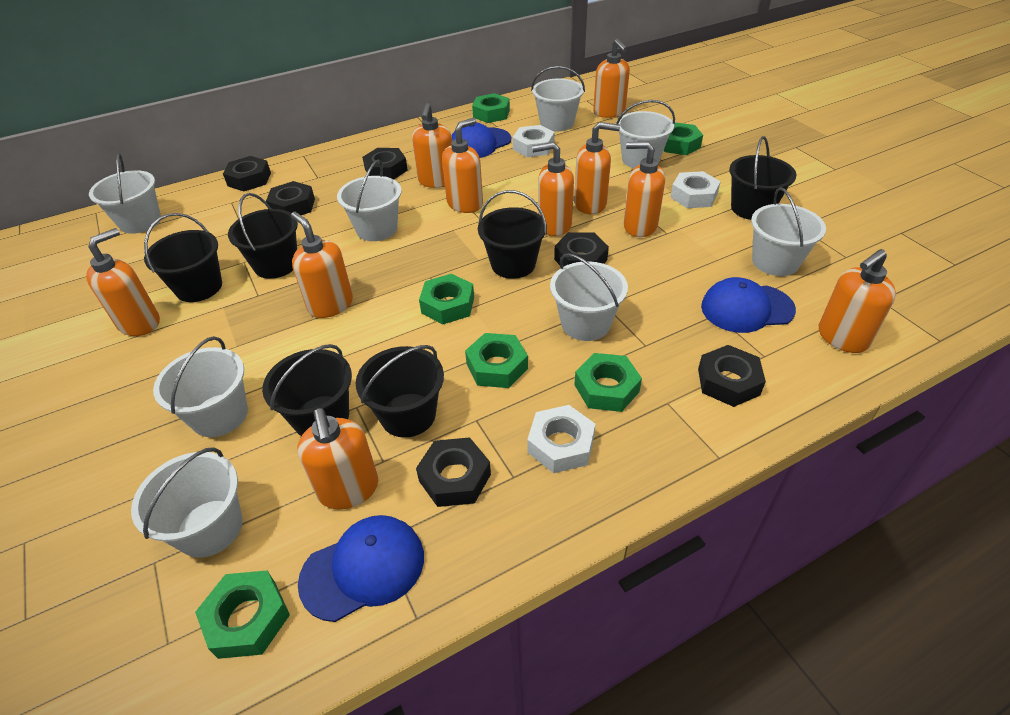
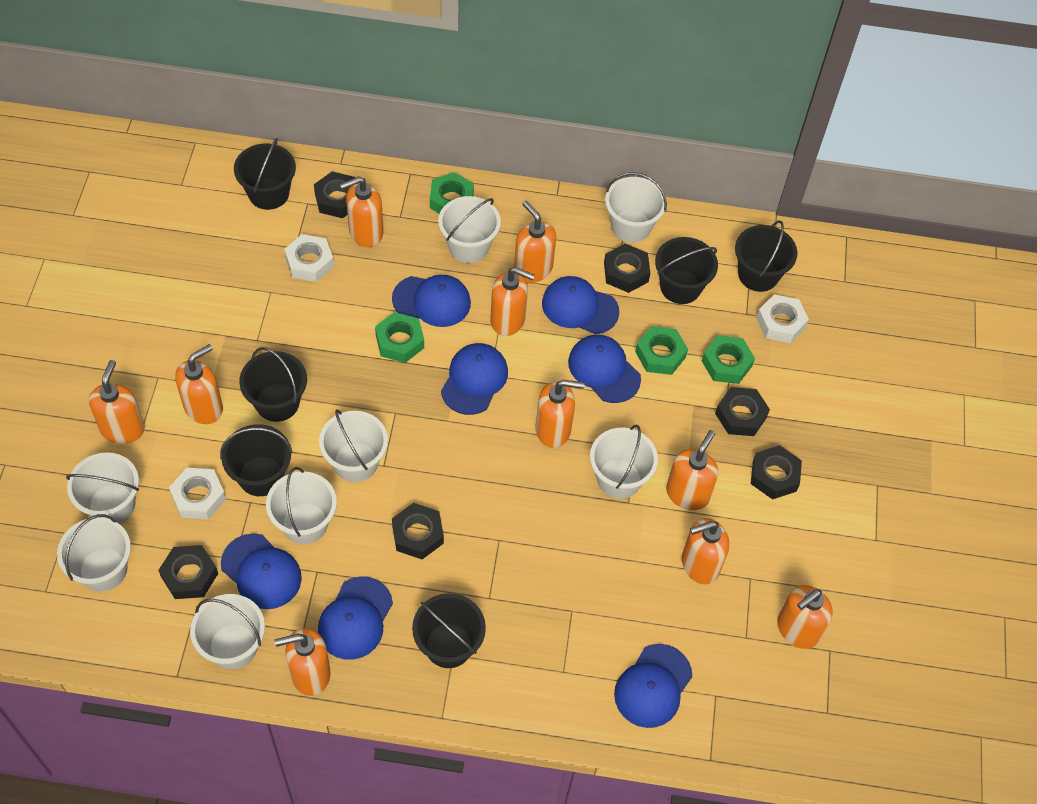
blue cap: 3 -> 7
green nut: 6 -> 4

